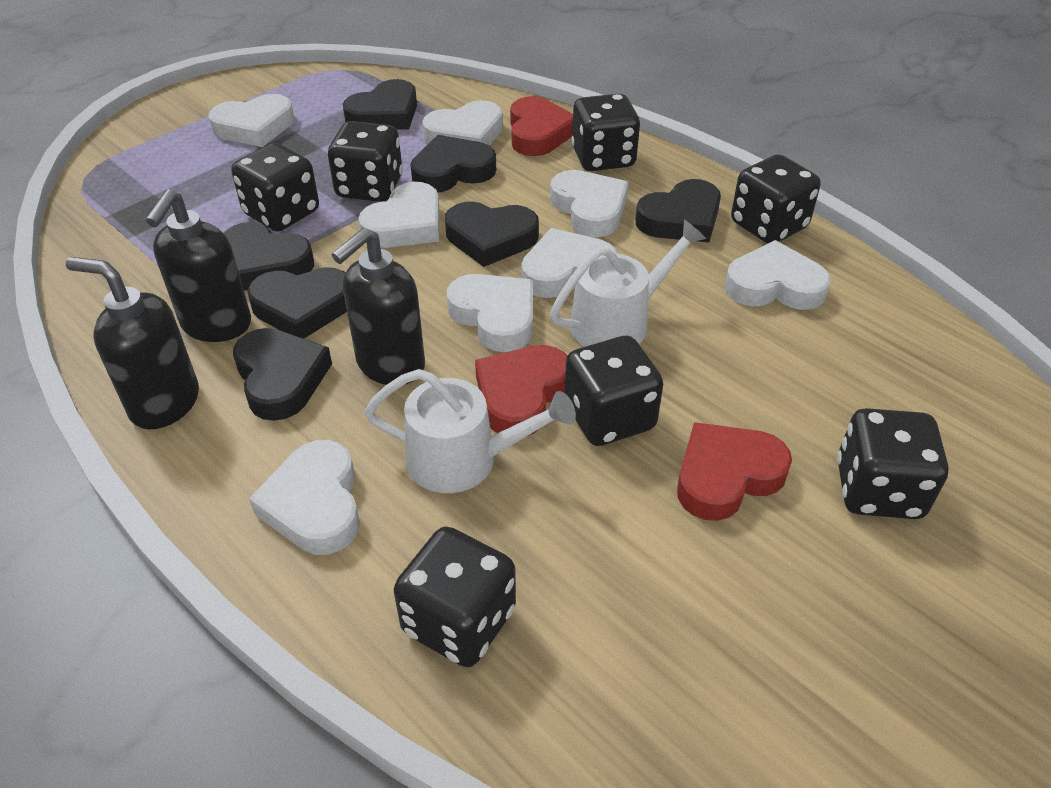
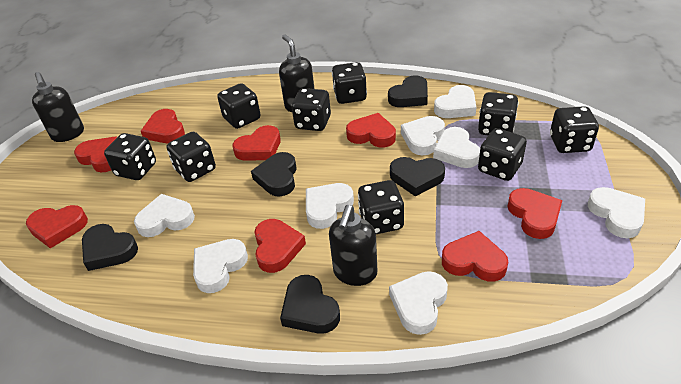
black dice: 7 -> 9
black heart: 7 -> 5
red heart: 3 -> 8
white watering can: 2 -> 0

